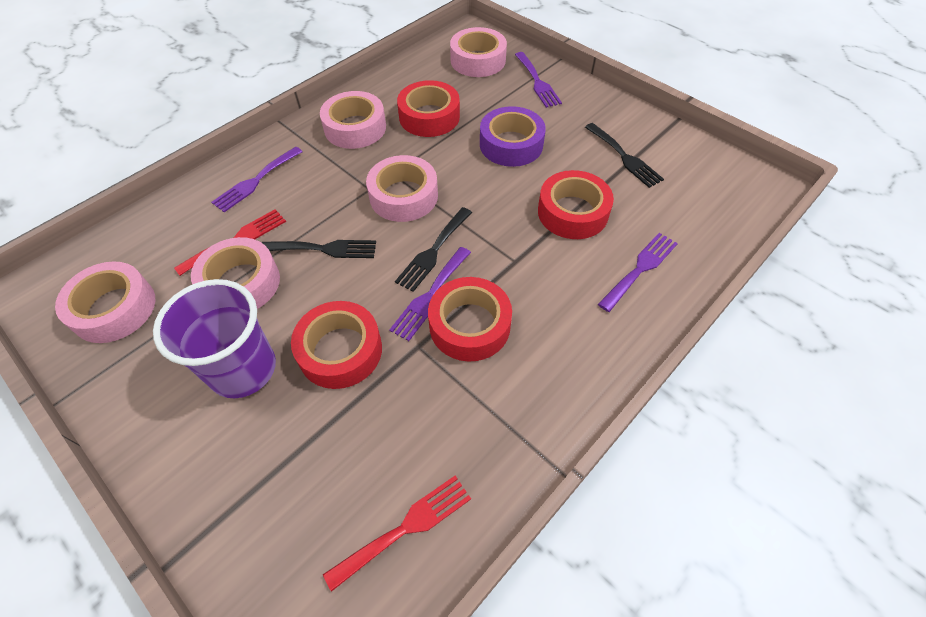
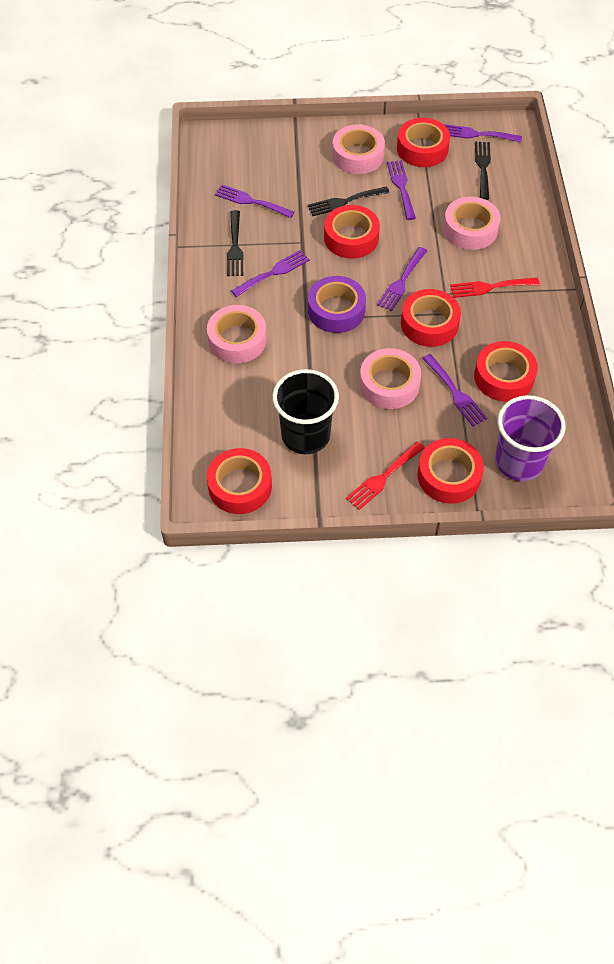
black cup: 0 -> 1
pink tape: 5 -> 4
purple fork: 4 -> 6
red tape: 4 -> 6

